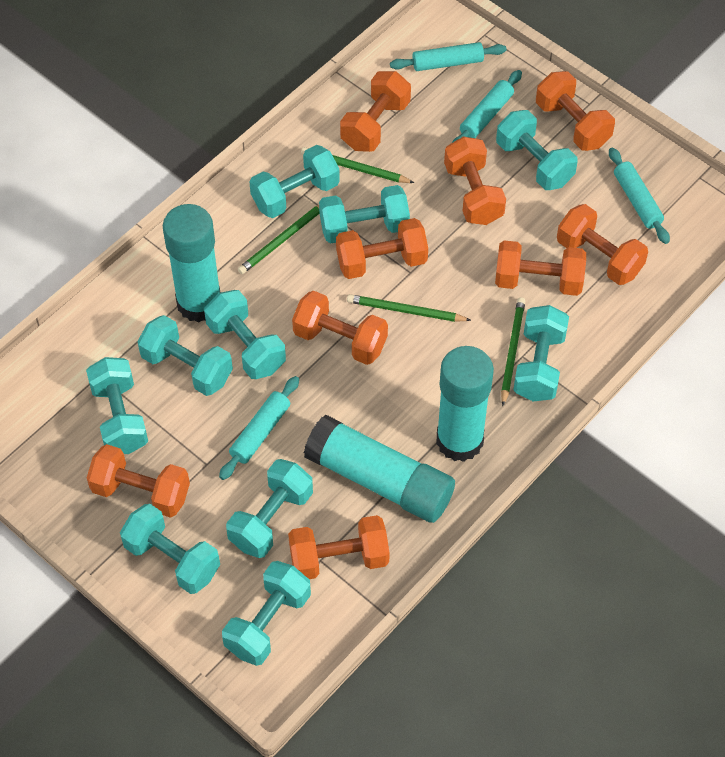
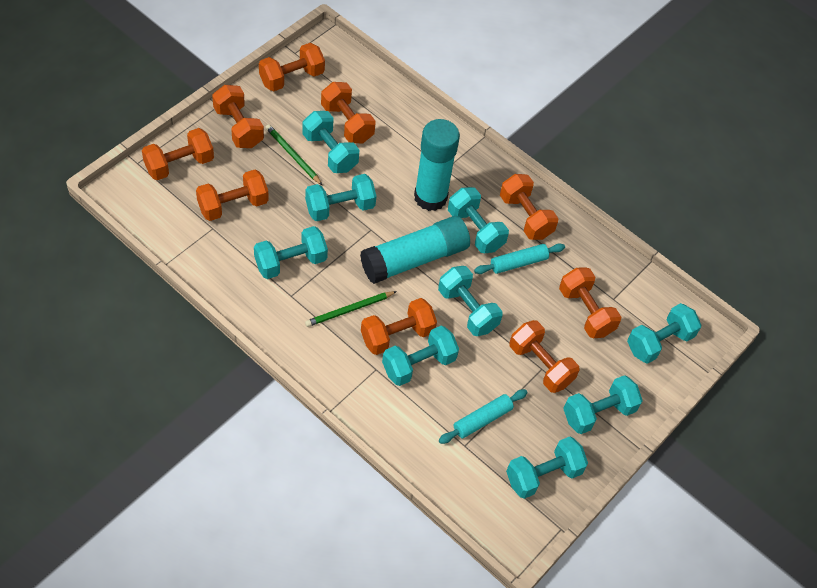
green pencil: 4 -> 2
turquoise dumbbell: 10 -> 9
turquoise glue stick: 3 -> 2
turquoise rolling pin: 4 -> 2

